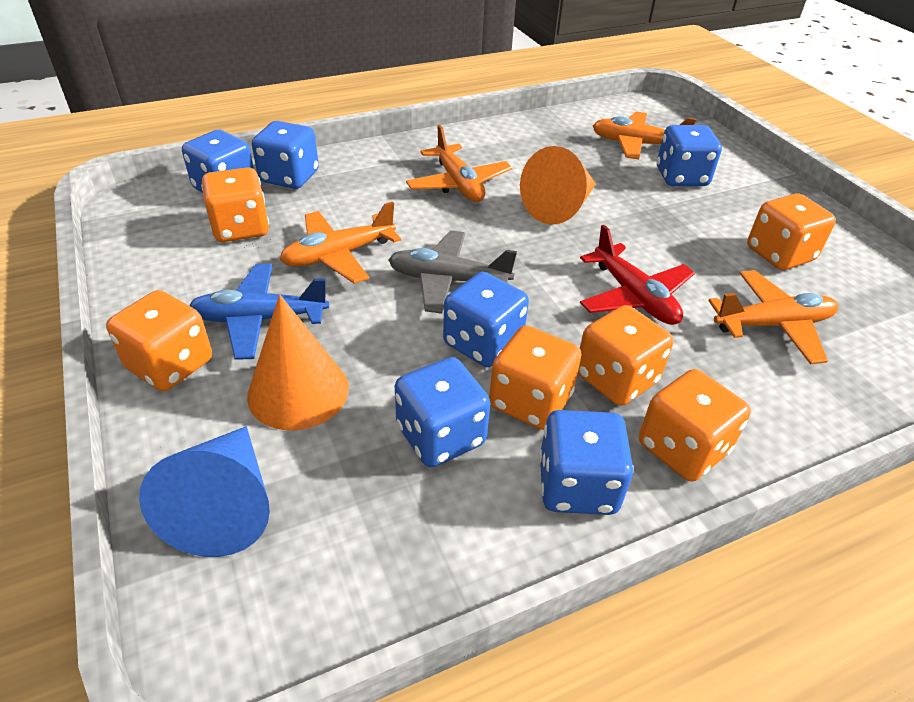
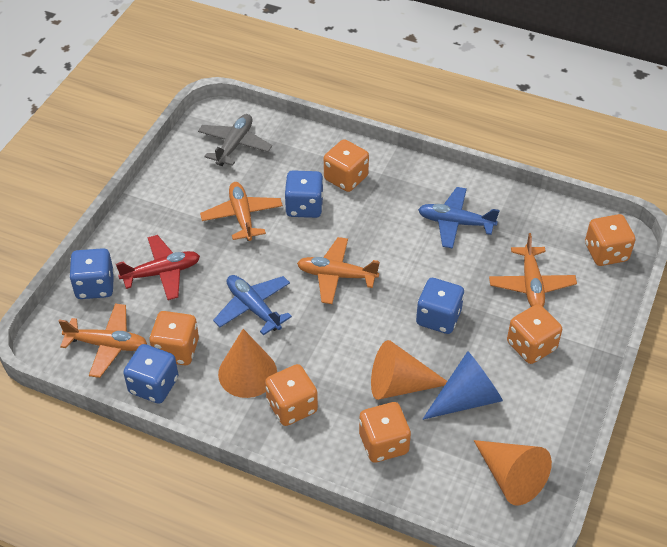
blue dice: 6 -> 4
blue plane: 1 -> 2
orange cone: 2 -> 3

